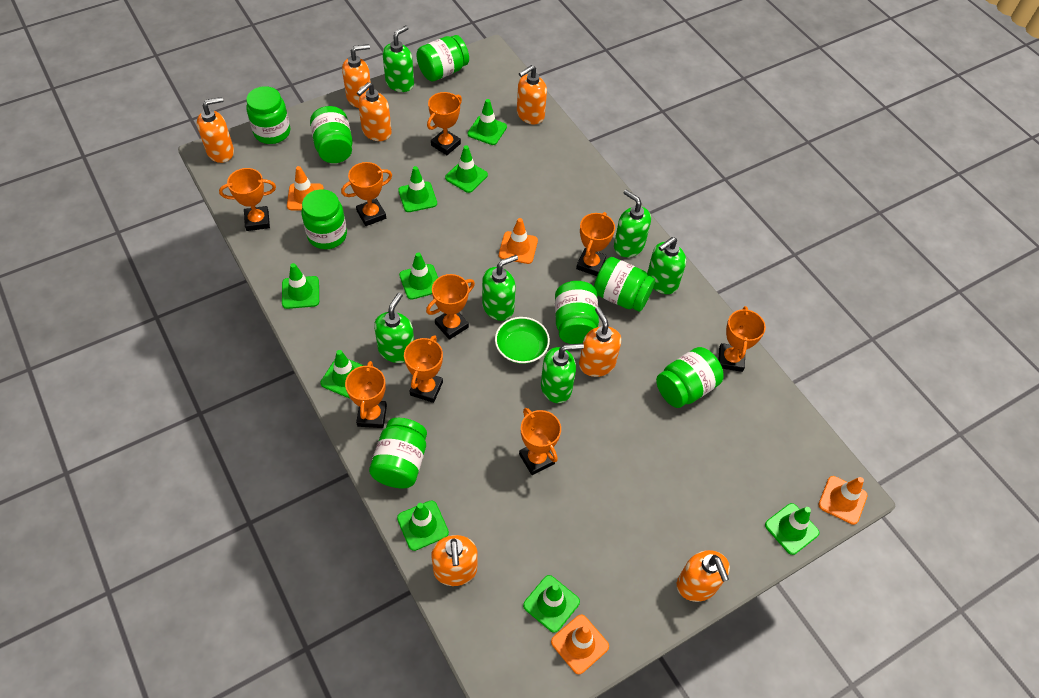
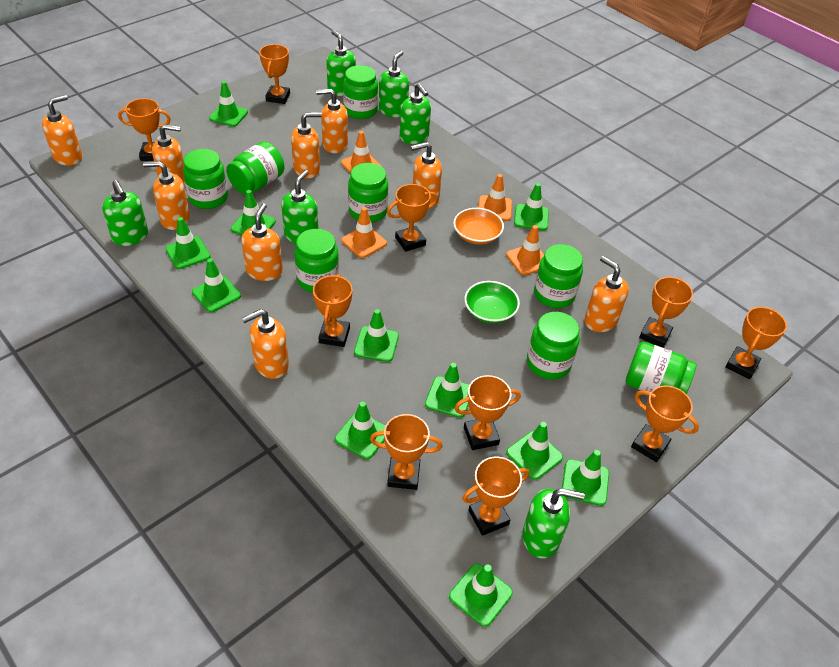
green traffic cone: 9 -> 11
orange bowl: 0 -> 1
orange soap dispenser: 7 -> 9
orange trophy: 9 -> 10

